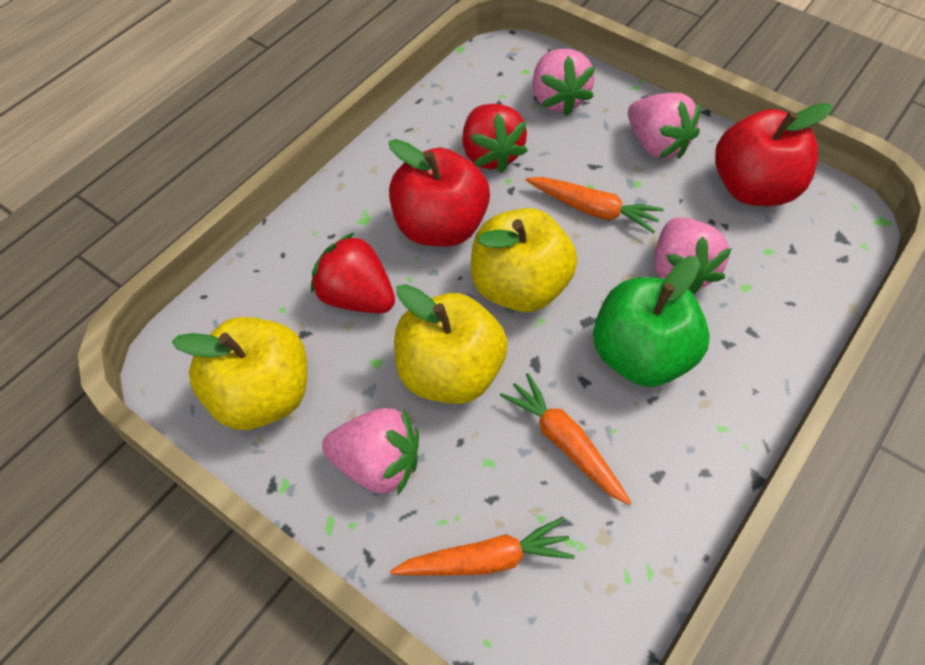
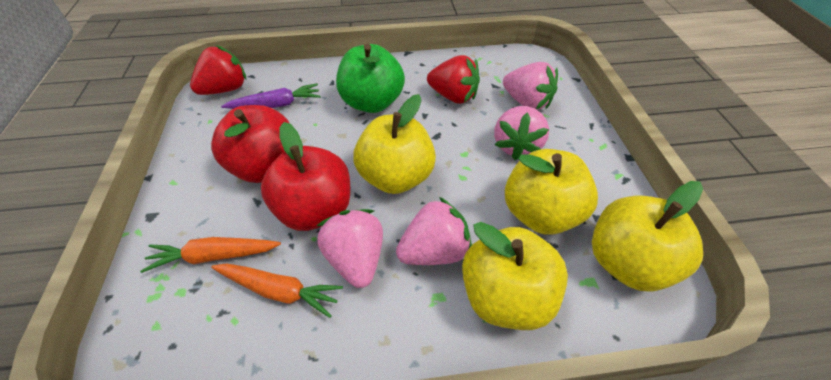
orange carrot: 3 -> 2
purple carrot: 0 -> 1
yellow apple: 3 -> 4

